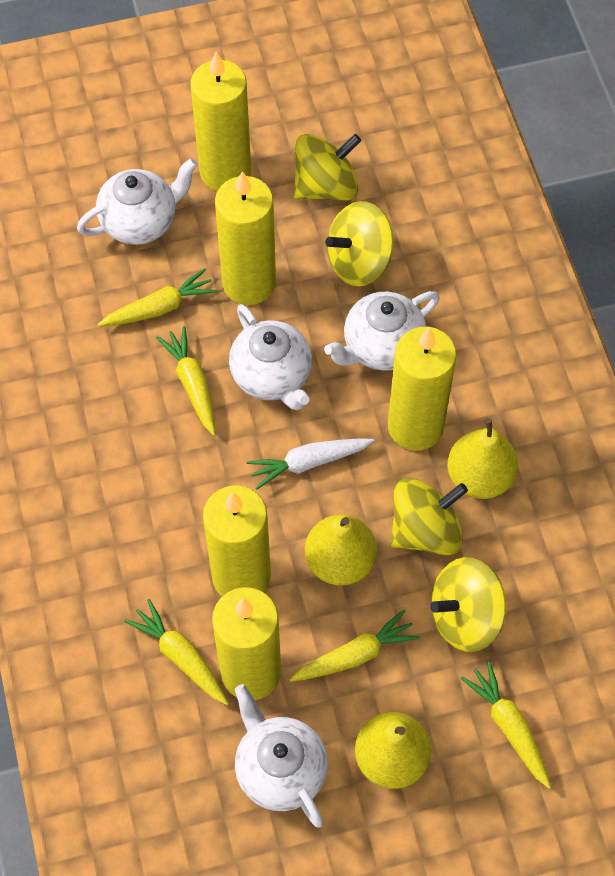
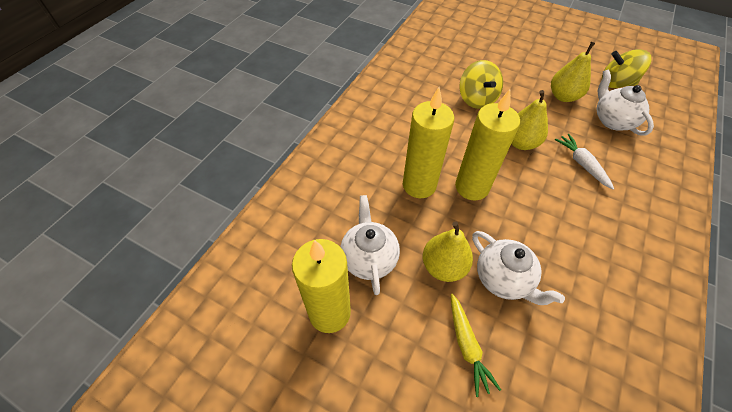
white teapot: 4 -> 3
yellow candle: 5 -> 3
yellow carrot: 5 -> 1
yellow spinning top: 4 -> 2

